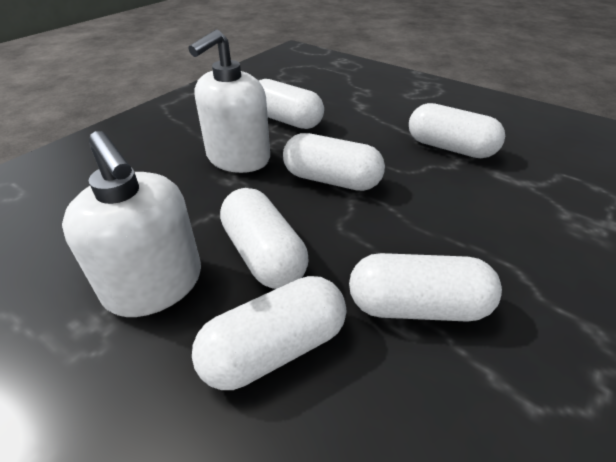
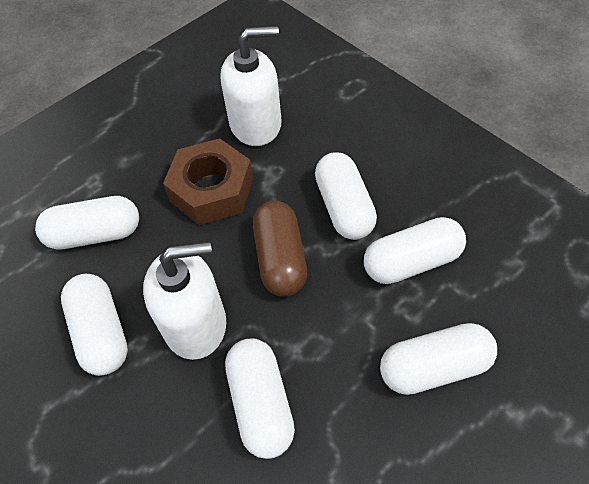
brown capsule: 0 -> 1
brown nut: 0 -> 1

